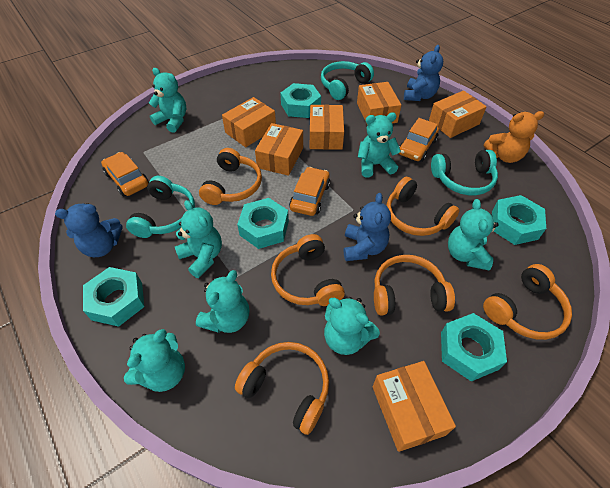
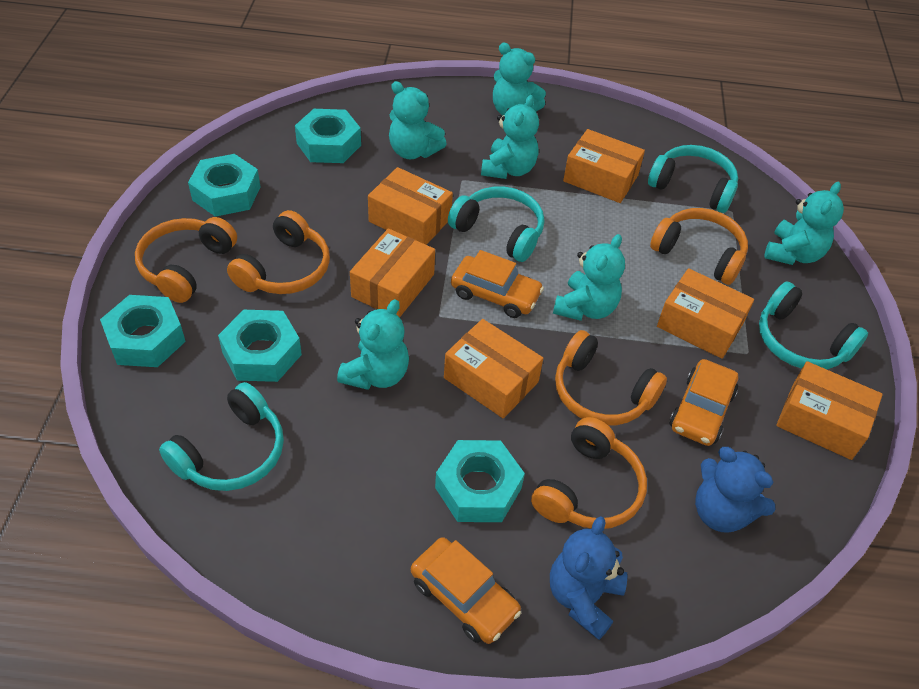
blue teddy bear: 3 -> 2
orange headphones: 6 -> 5
orange teddy bear: 1 -> 0
turquoise headphones: 3 -> 4
turquoise teddy bear: 7 -> 6

